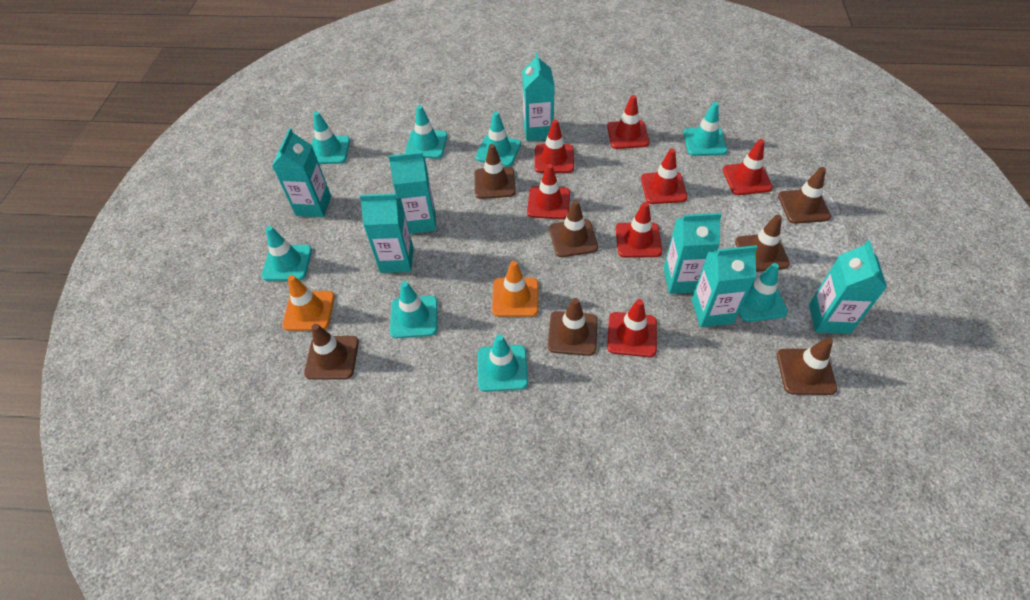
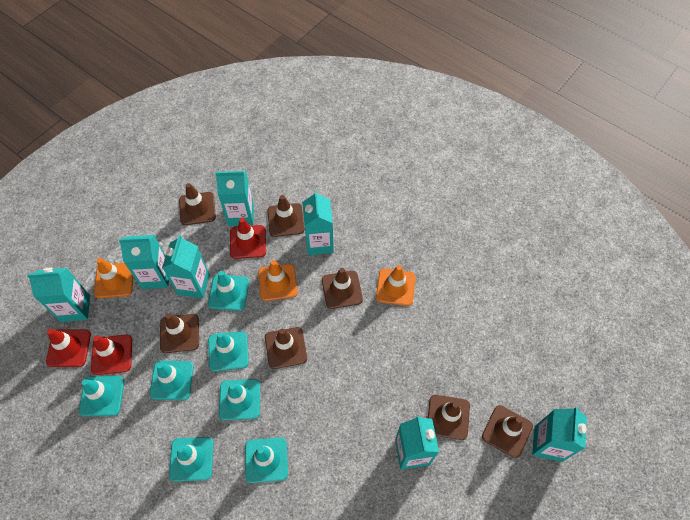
orange traffic cone: 2 -> 3
red traffic cone: 7 -> 3
turquoise traffic cone: 8 -> 7

